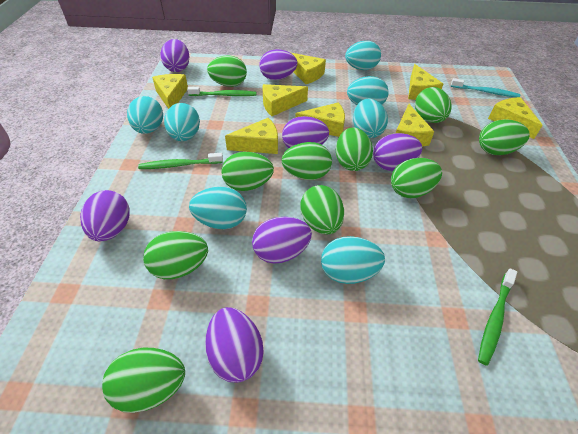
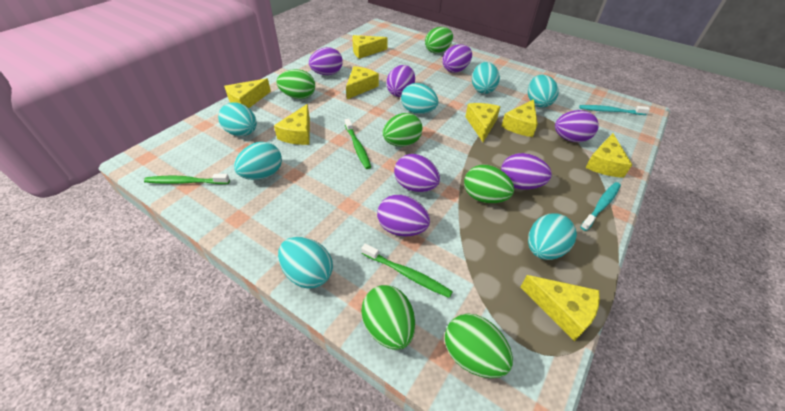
green egg: 10 -> 6
turquoise toothbrush: 1 -> 2

